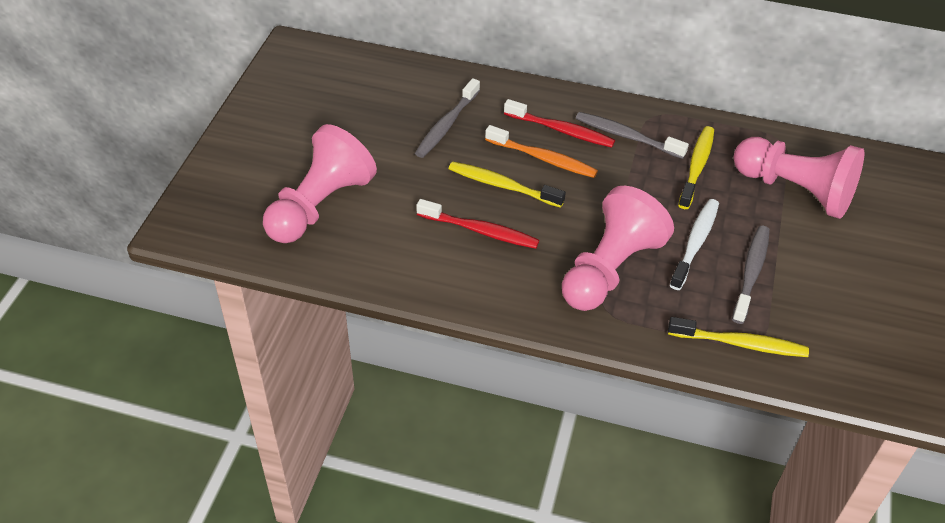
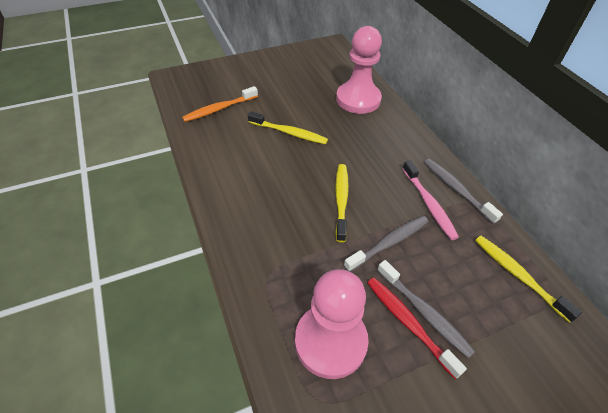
pink pawn: 3 -> 2
pink toothbrush: 0 -> 1
red toothbrush: 2 -> 1
white toothbrush: 1 -> 0

